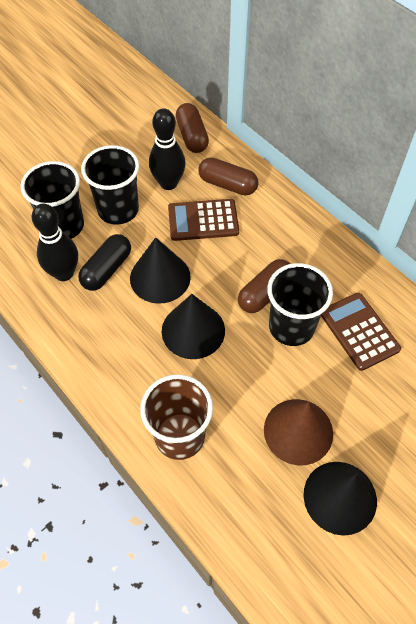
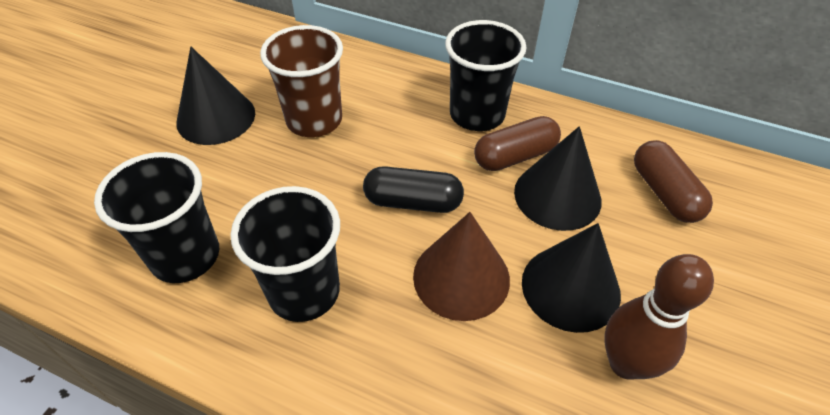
black bowling pin: 2 -> 0
brown bowling pin: 0 -> 1
brown calculator: 2 -> 0
brown capsule: 3 -> 2

